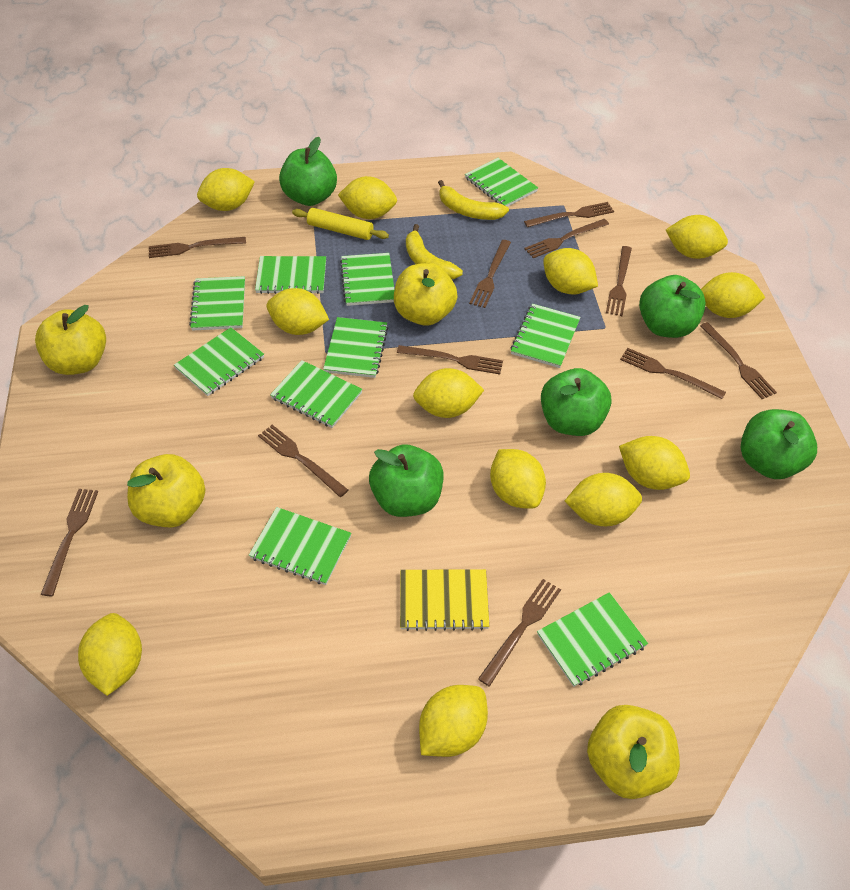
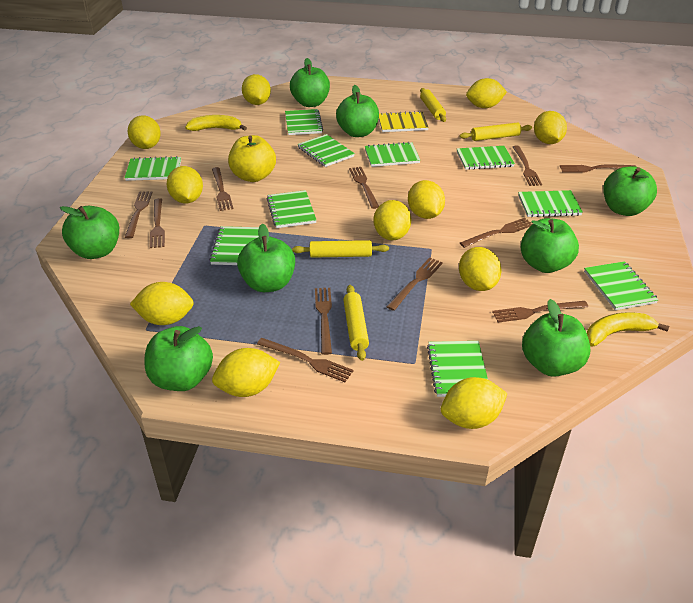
green apple: 5 -> 8
yellow apple: 4 -> 1
yellow lemon: 12 -> 11
yellow rolling pin: 1 -> 4

